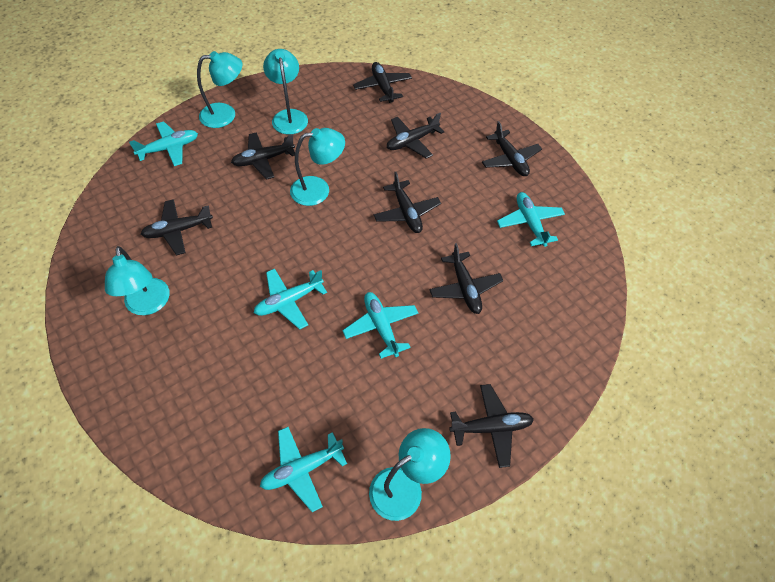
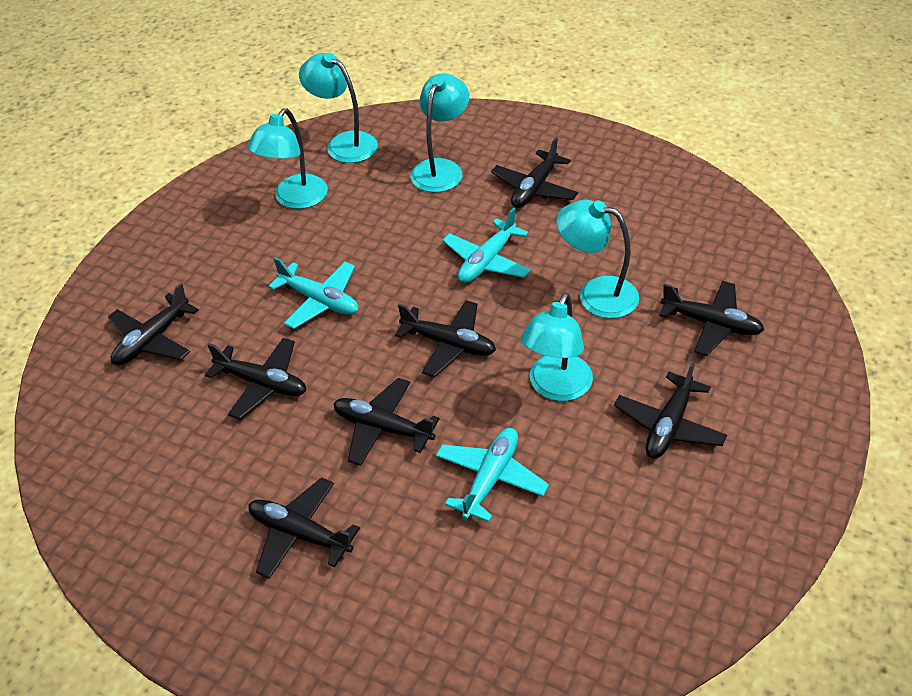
turquoise plane: 5 -> 3

